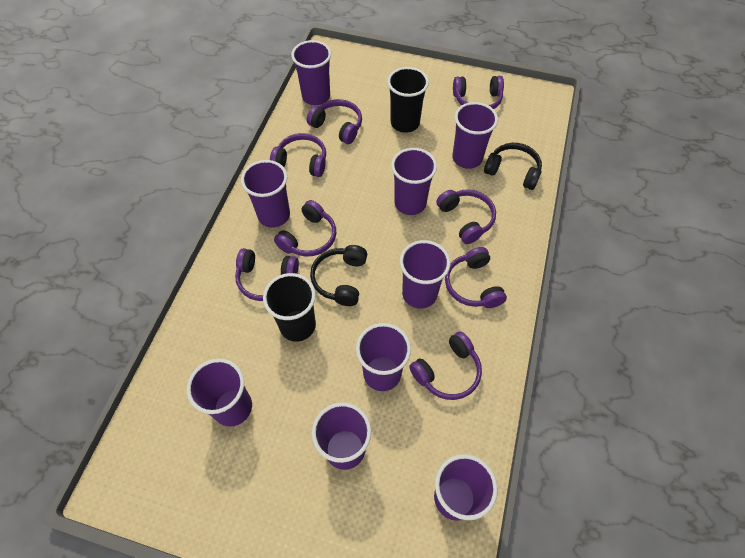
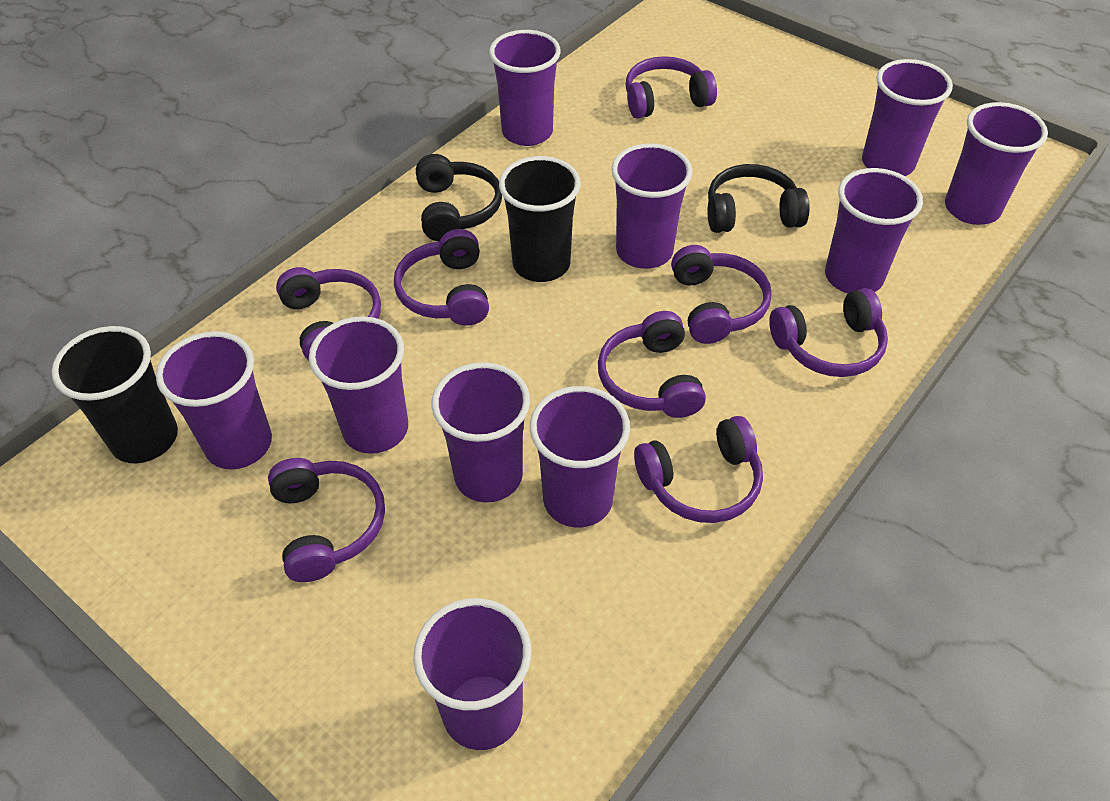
purple cup: 9 -> 10

